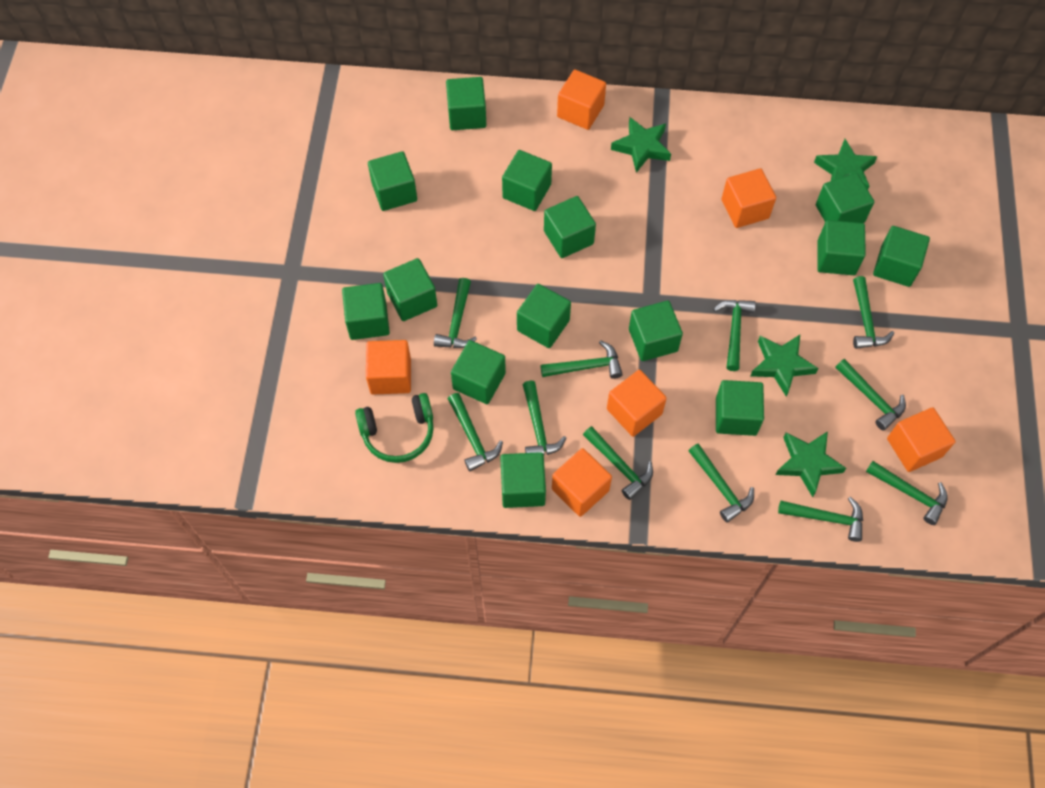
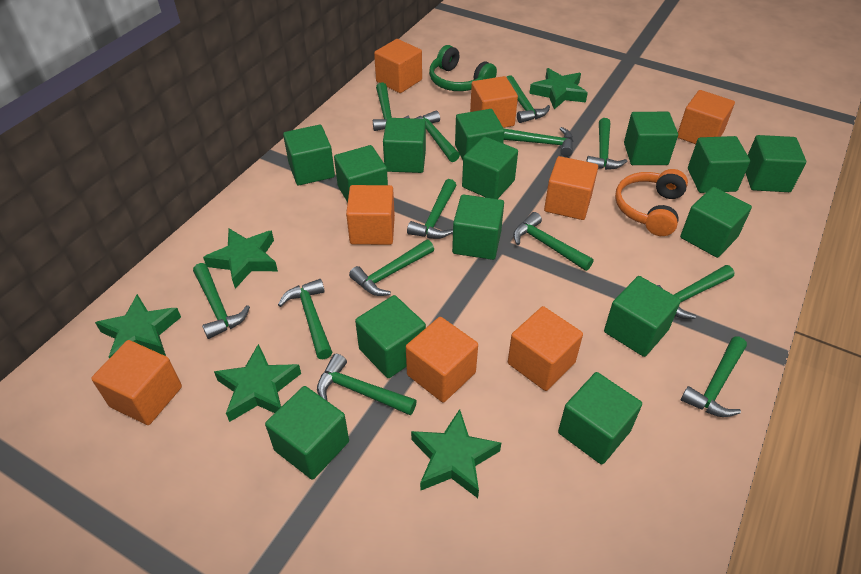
green hammer: 11 -> 13
green star: 4 -> 5
orange cube: 6 -> 8
orange headphones: 0 -> 1

